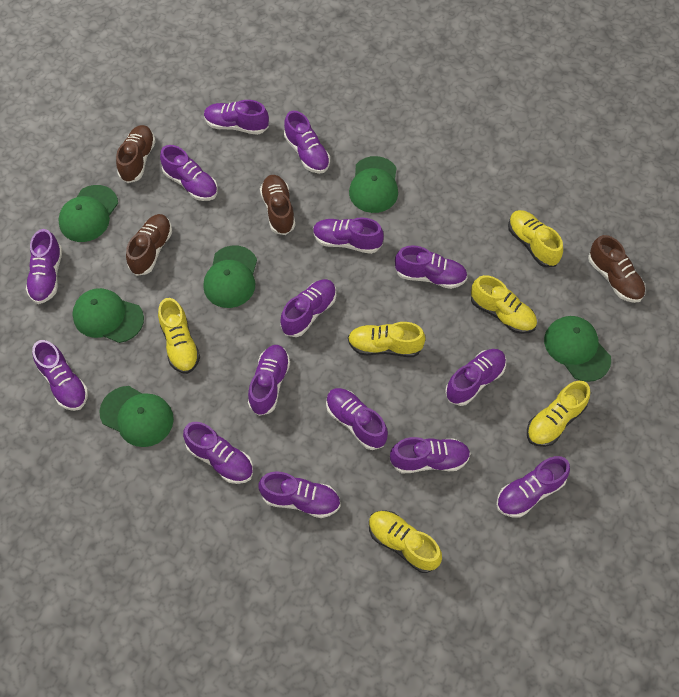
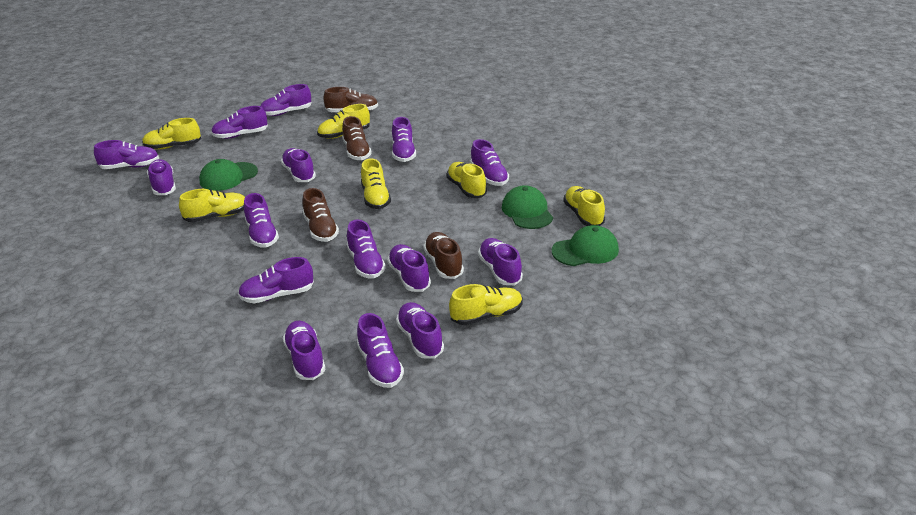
green cap: 6 -> 3
yellow shoe: 6 -> 7

